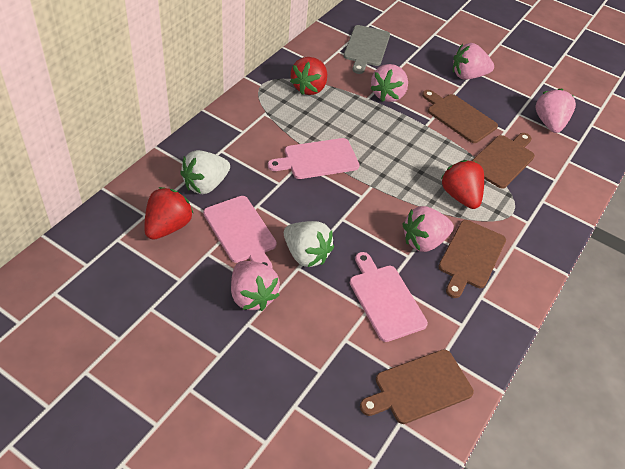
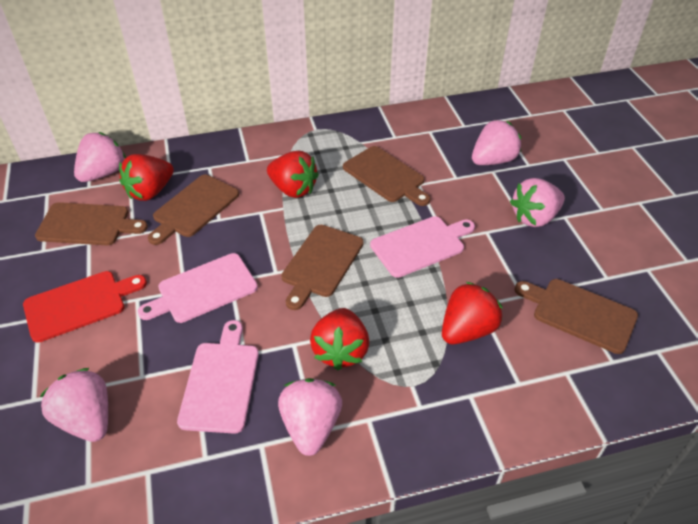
brown cutting board: 4 -> 5
grey cutting board: 1 -> 0
red cutting board: 0 -> 1
red strawberry: 3 -> 4
white strawberry: 2 -> 0

